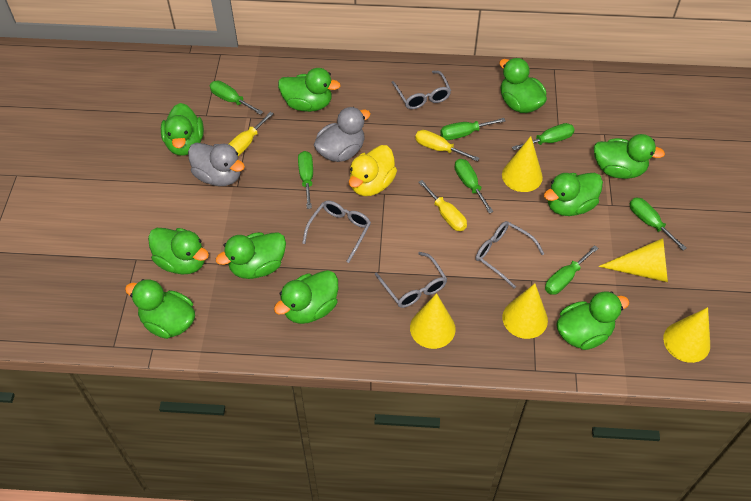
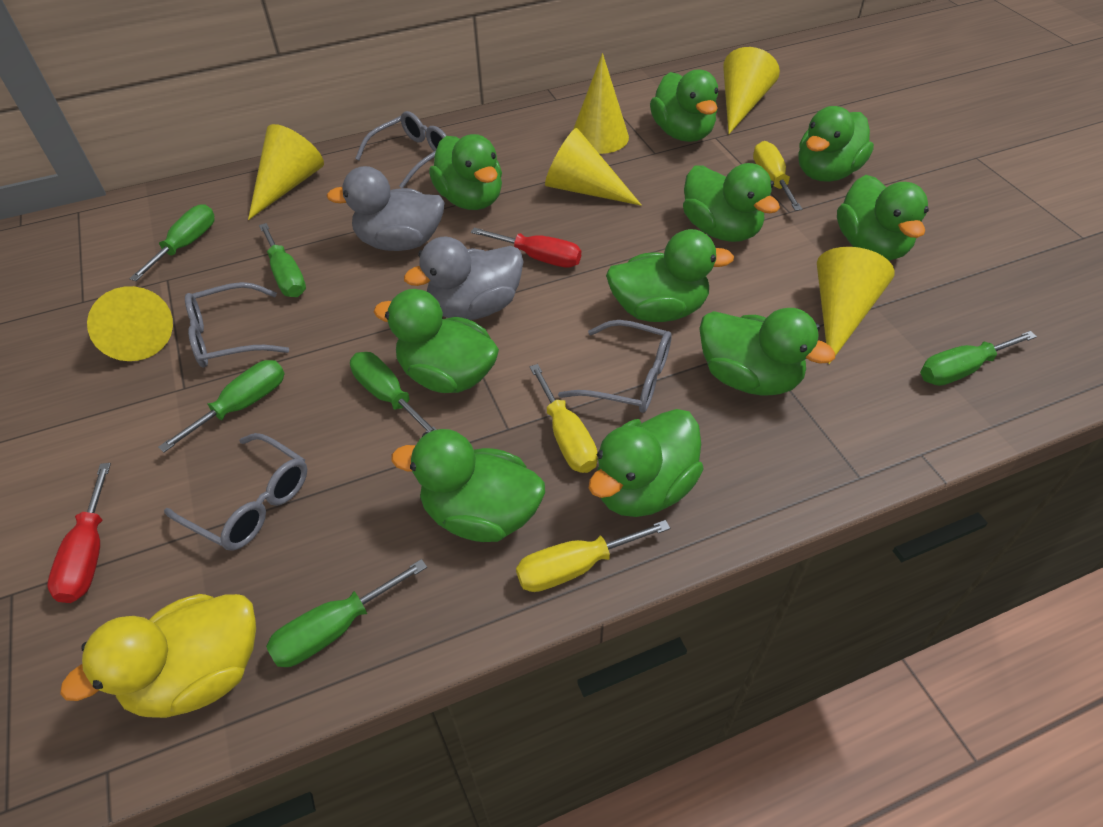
green screwdriver: 7 -> 6
red screwdriver: 0 -> 2
yellow cone: 5 -> 6

